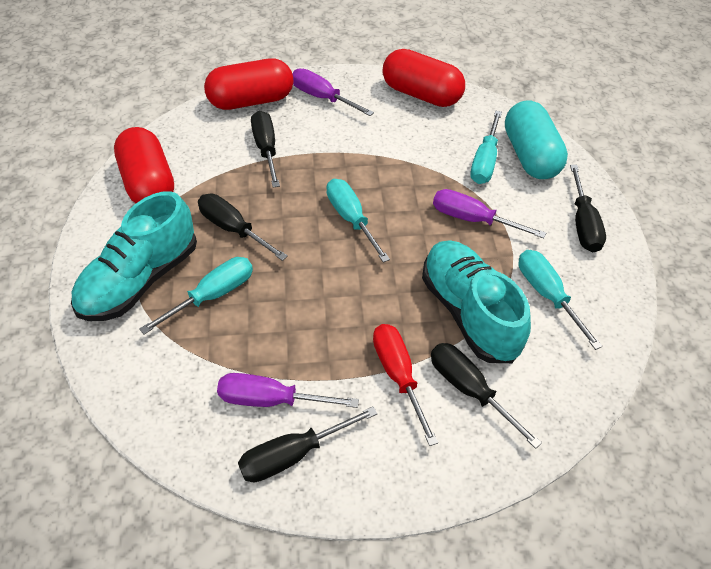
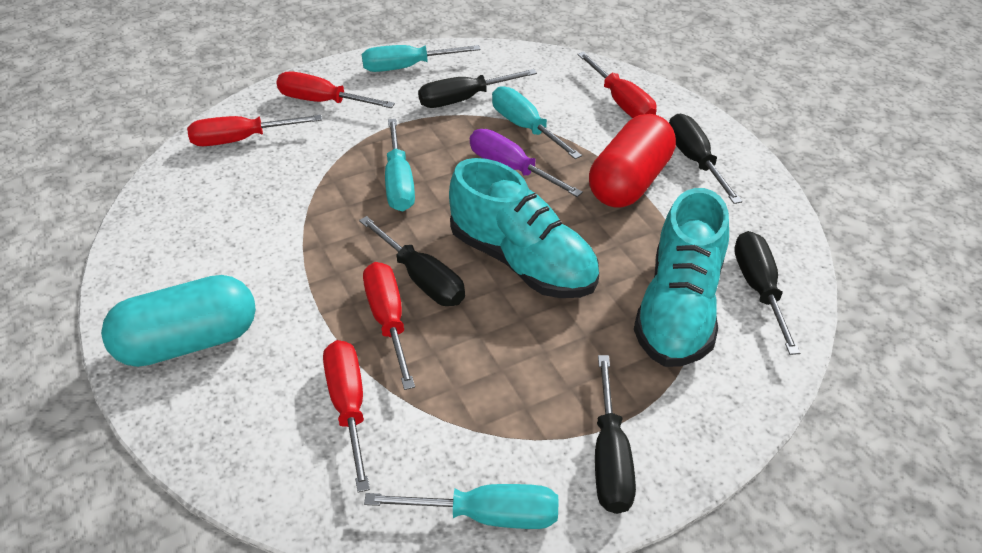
purple screwdriver: 3 -> 1
red capsule: 3 -> 1
red screwdriver: 1 -> 5

